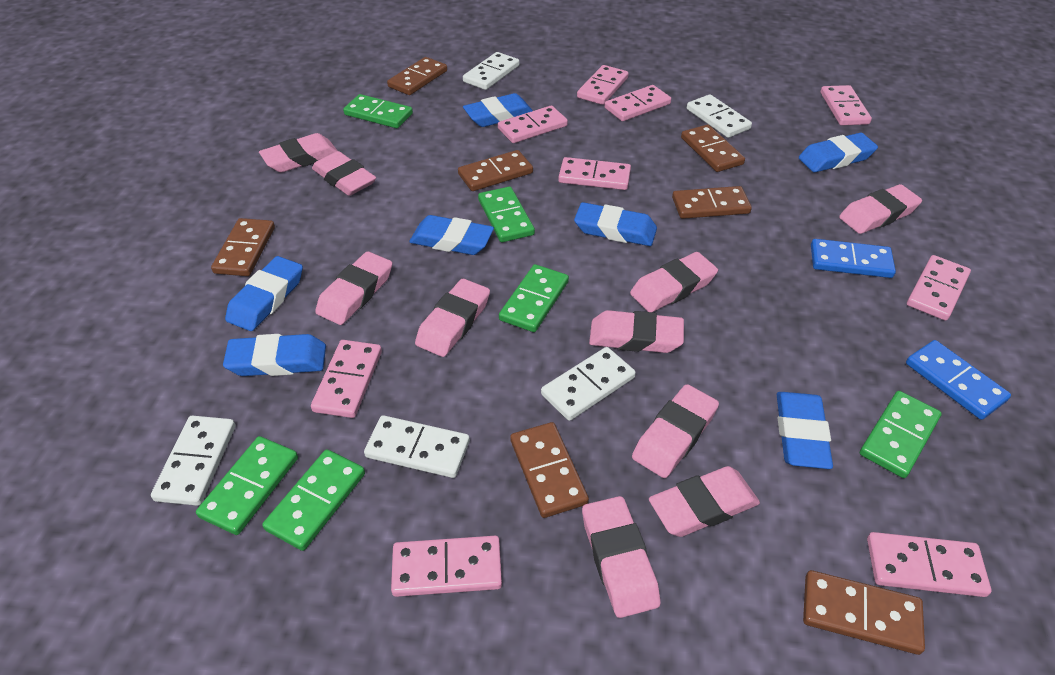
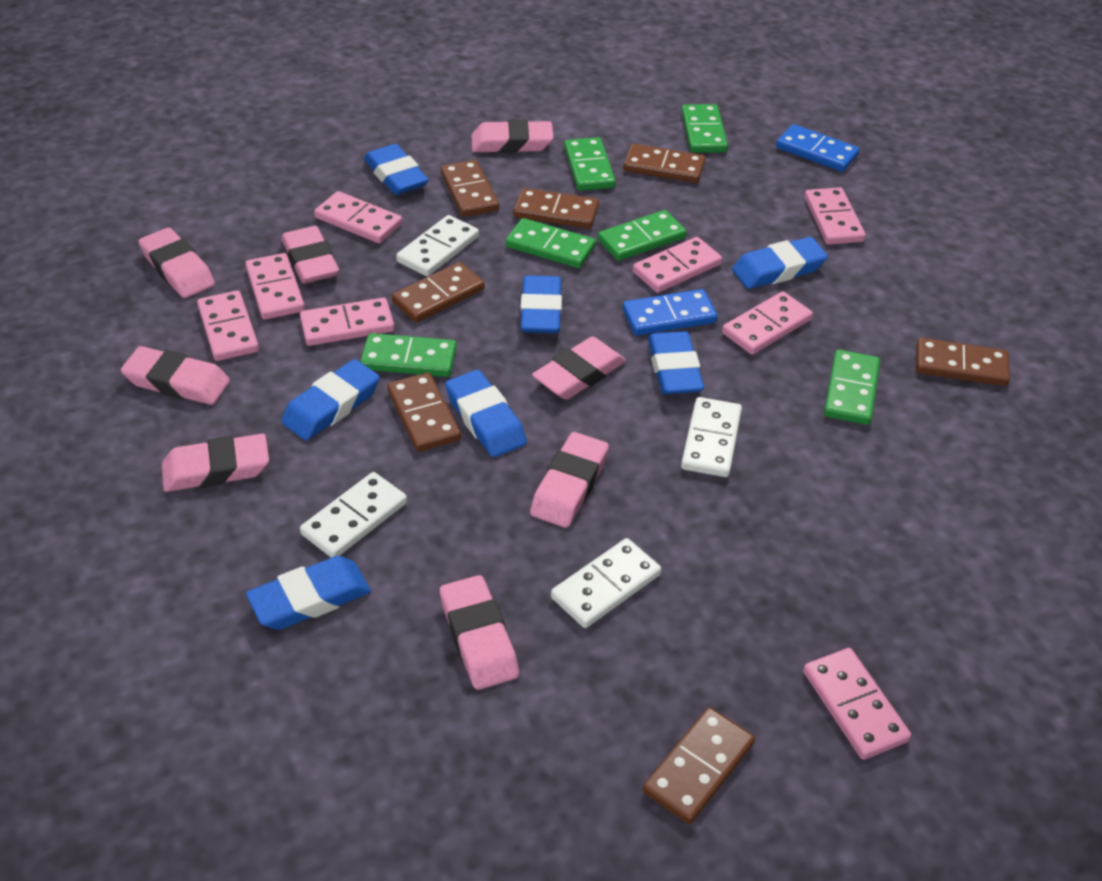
pink domino: 9 -> 8
pink eraser: 10 -> 8
white domino: 5 -> 4

